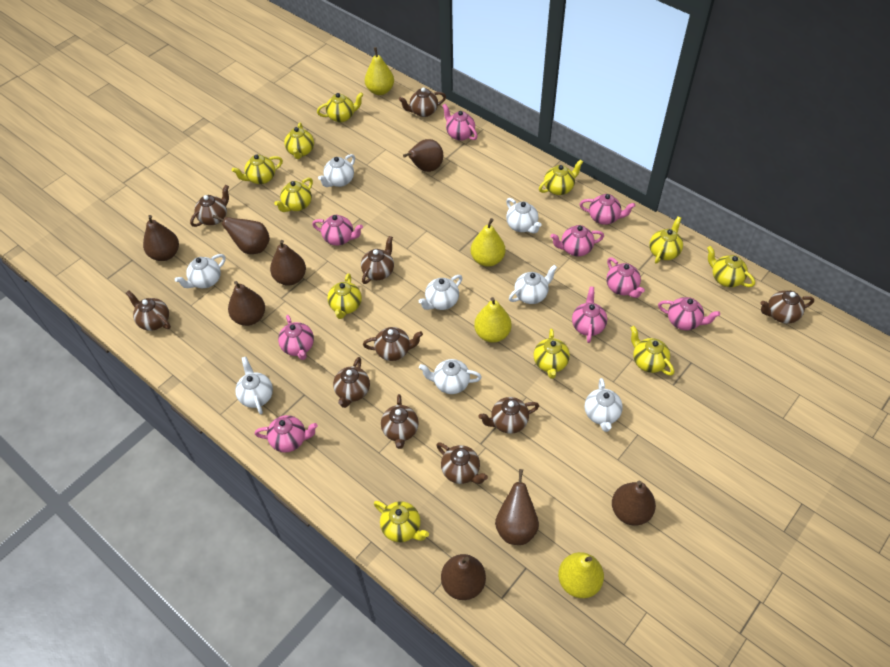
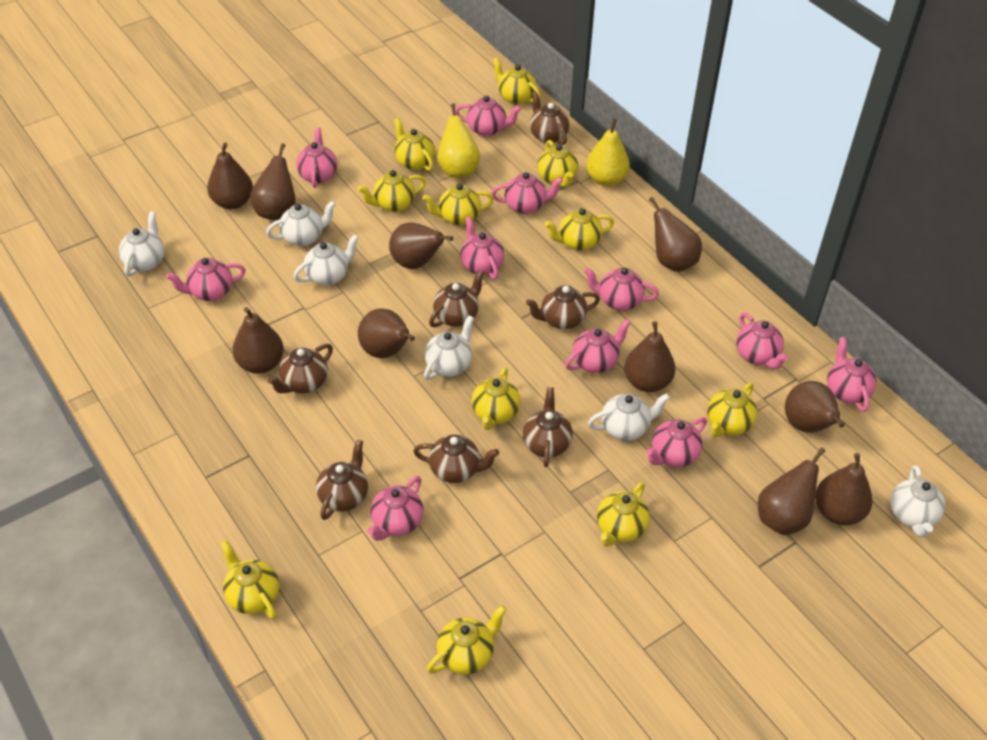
brown pear: 8 -> 10
brown teapot: 10 -> 7
pink teapot: 9 -> 11
white teapot: 8 -> 6
yellow pear: 4 -> 2

